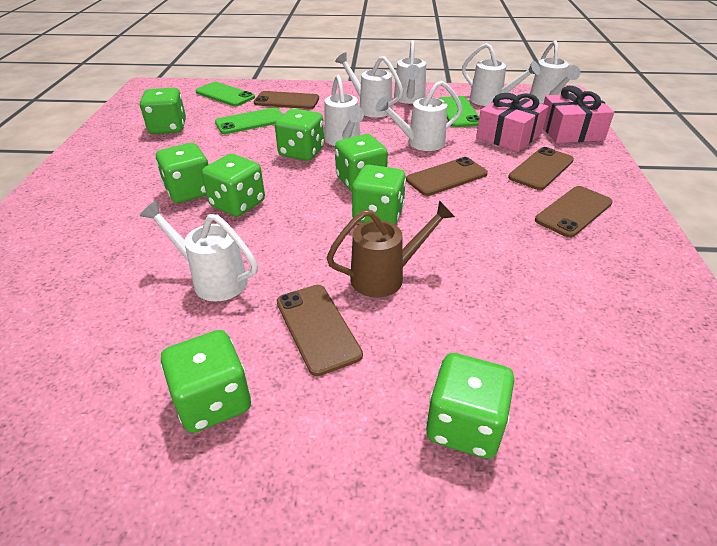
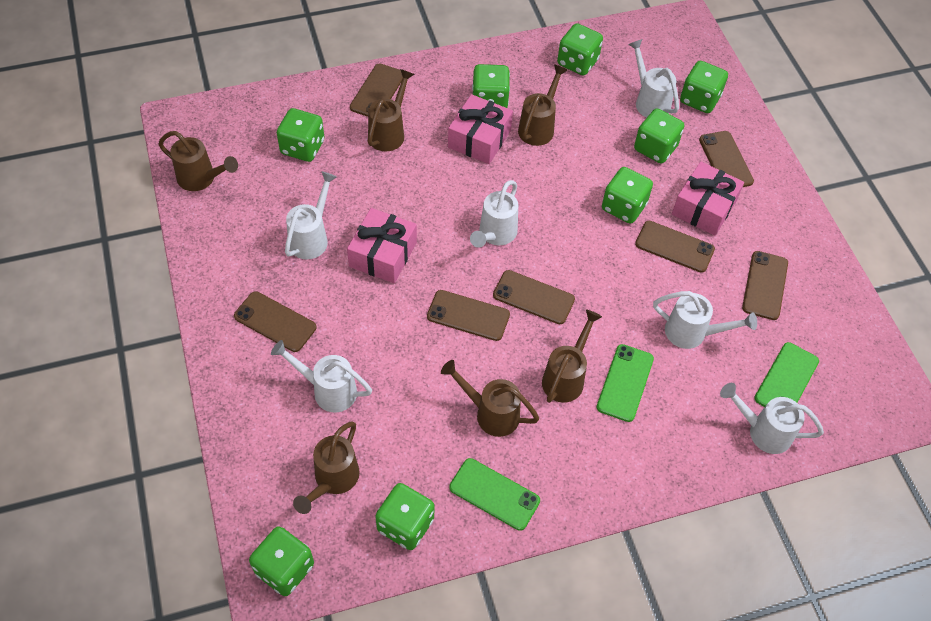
brown phone: 5 -> 7
brown watering can: 1 -> 6
pink gift: 2 -> 3
white watering can: 7 -> 6

